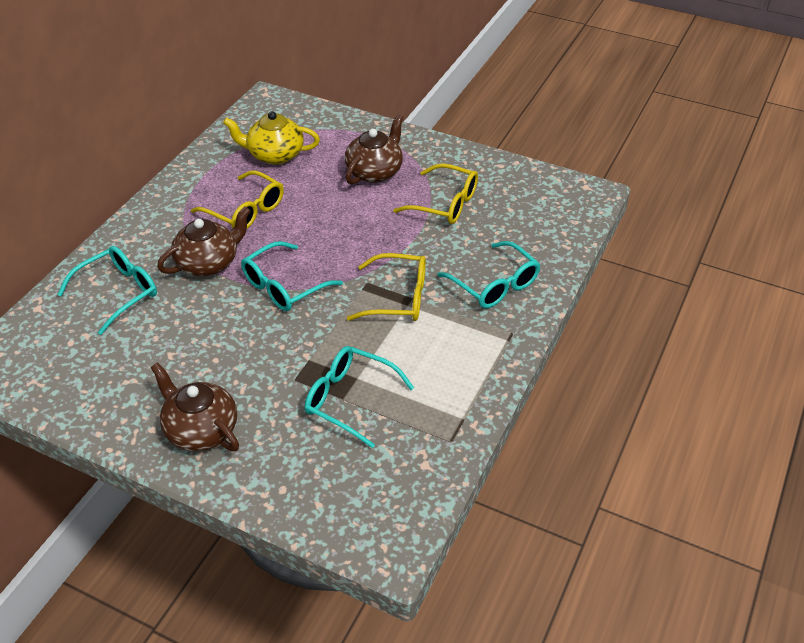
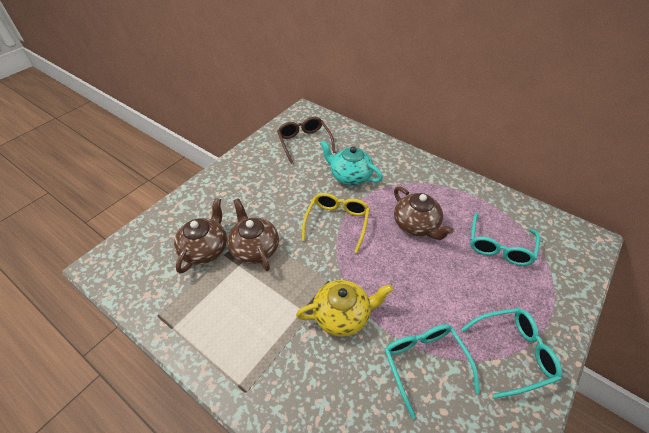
brown glasses: 0 -> 1
turquoise glasses: 4 -> 3
turquoise teapot: 0 -> 1
yellow glasses: 3 -> 1

